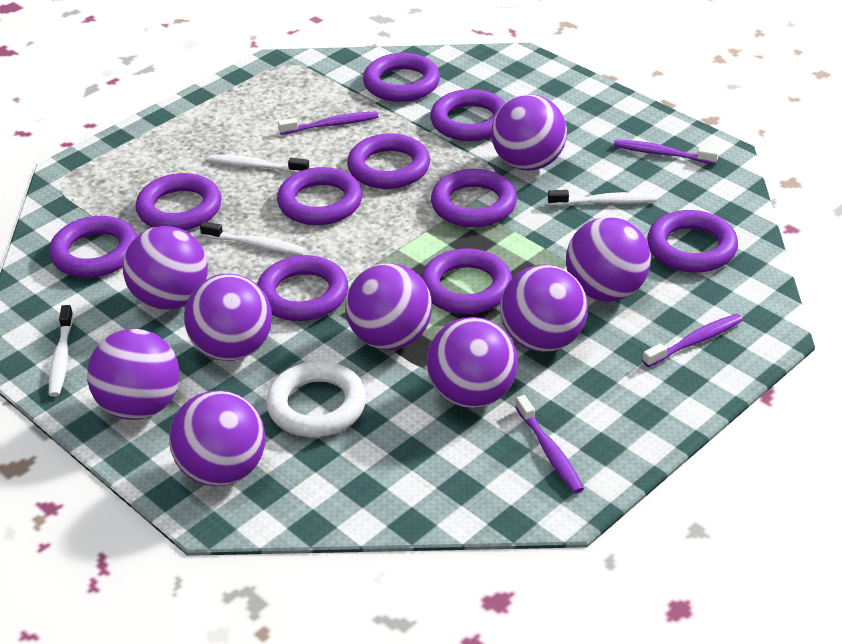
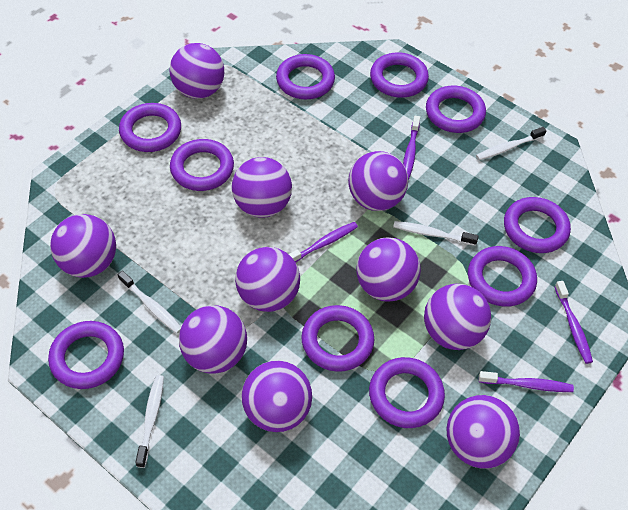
purple ball: 9 -> 10
white ring: 1 -> 0

